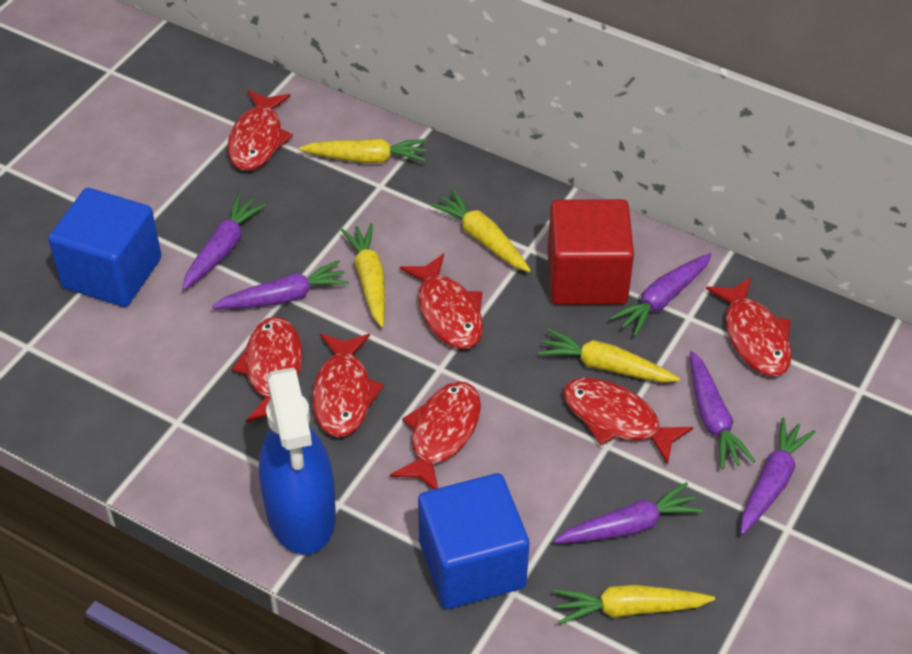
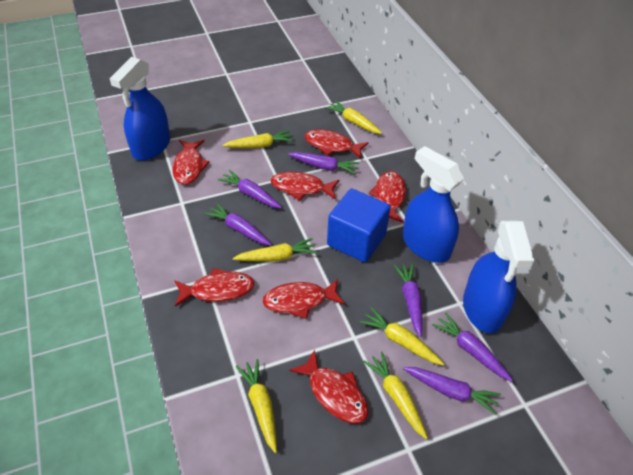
blue cube: 2 -> 1
blue spray bottle: 1 -> 3
red cube: 1 -> 0
yellow carrot: 5 -> 6

